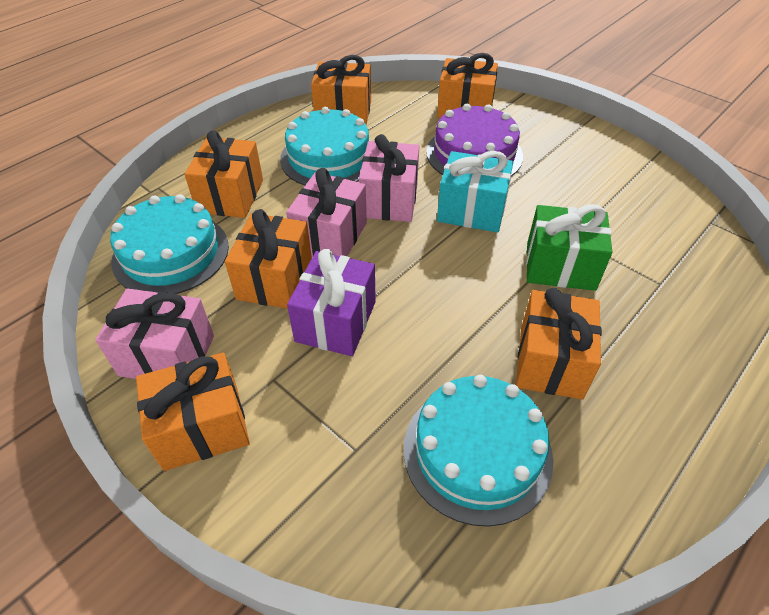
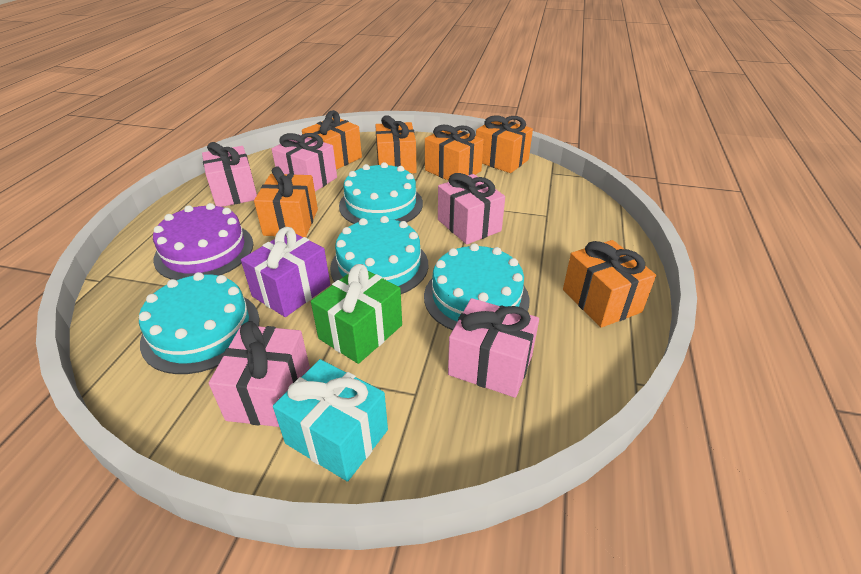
pink gift: 3 -> 5
turquoise cake: 3 -> 4

